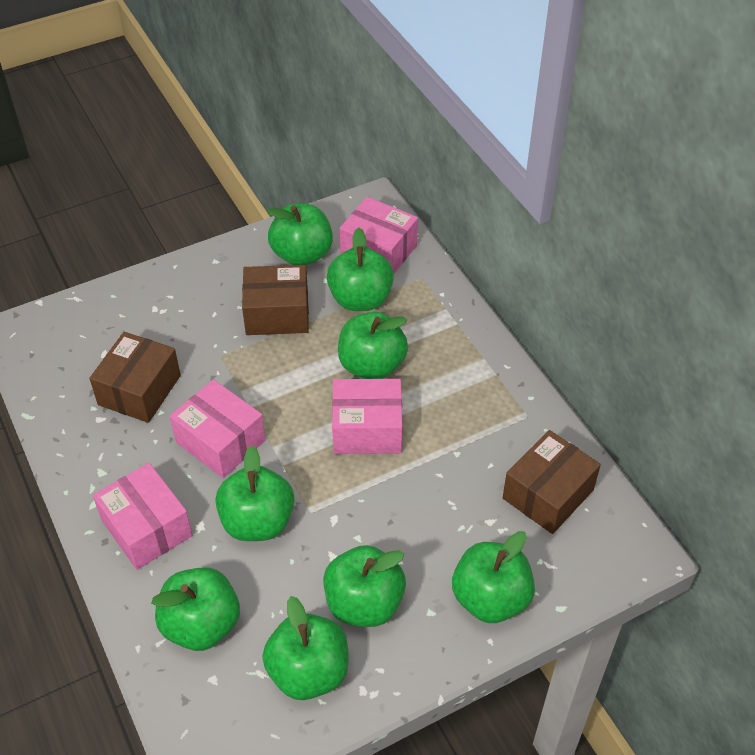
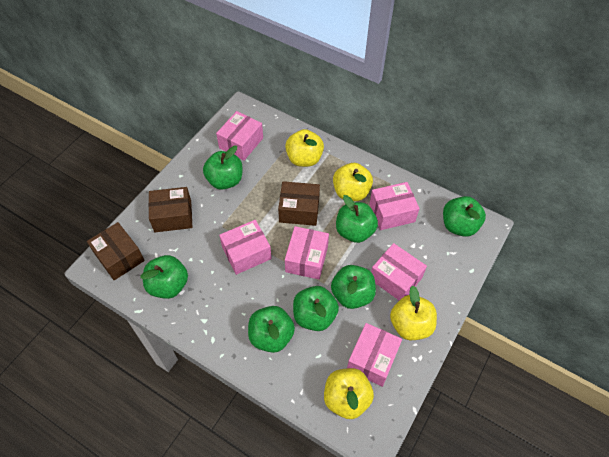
green apple: 8 -> 7
pink box: 4 -> 6
yellow apple: 0 -> 4

